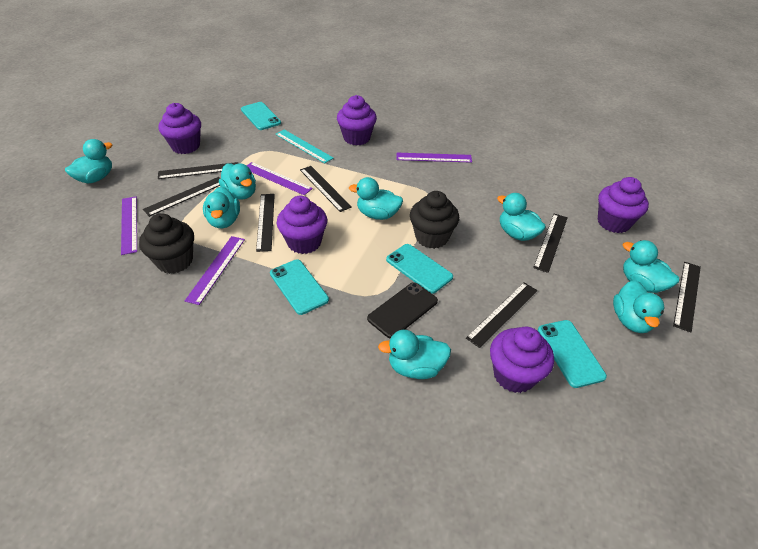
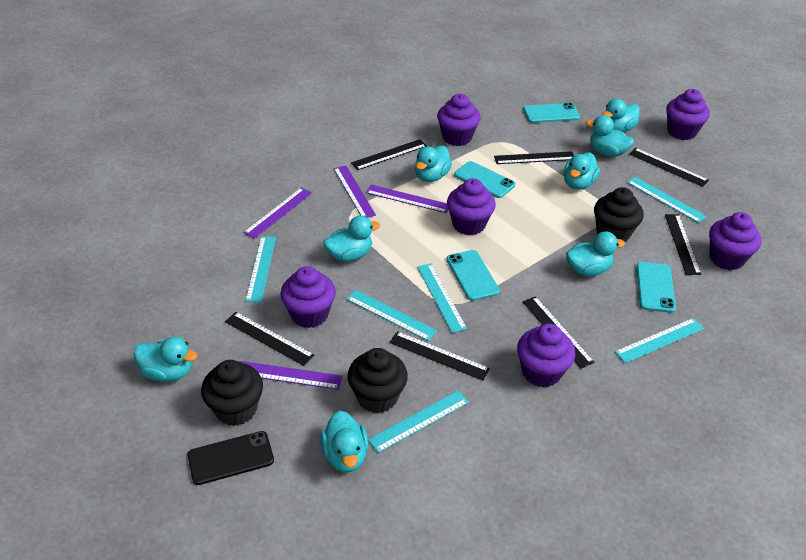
black cupcake: 2 -> 3
purple cupcake: 5 -> 6
turquoise ruler: 1 -> 6

